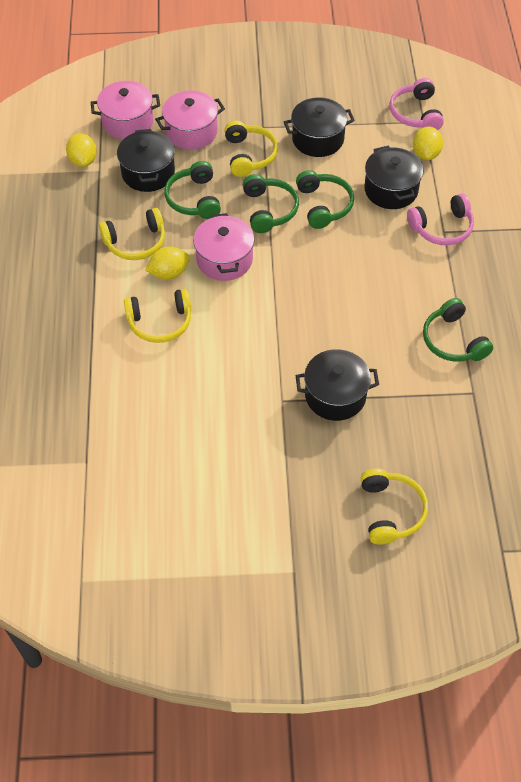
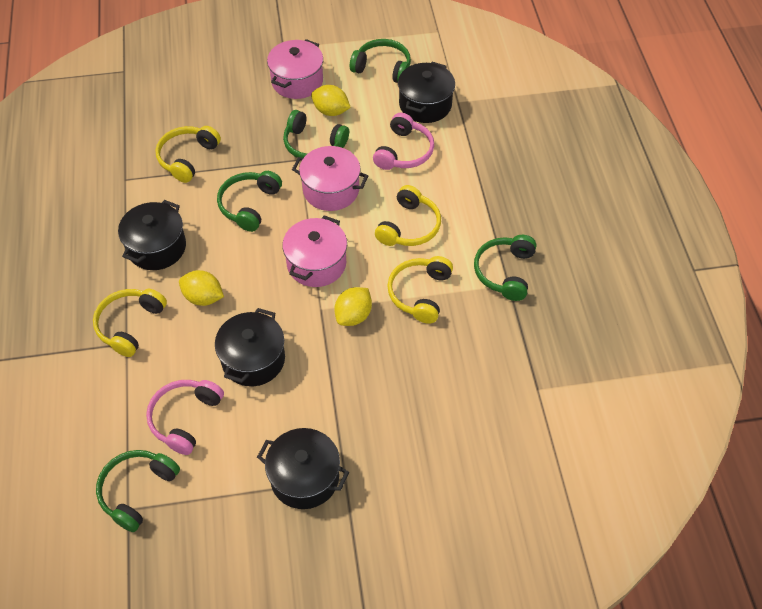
green headphones: 4 -> 5

